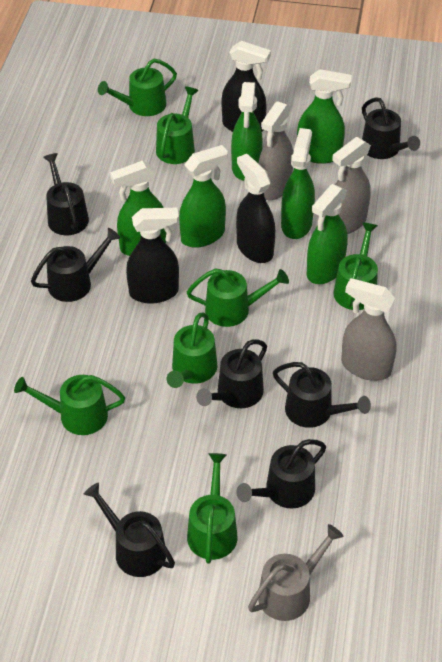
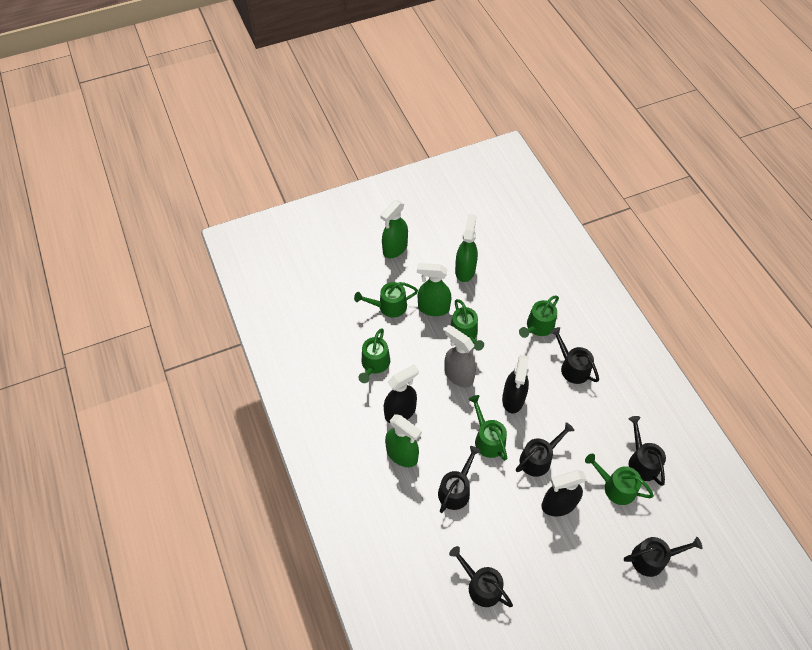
black watering can: 7 -> 6
green spray bottle: 6 -> 4
green watering can: 7 -> 6
grey spray bottle: 3 -> 1
grey watering can: 1 -> 0

